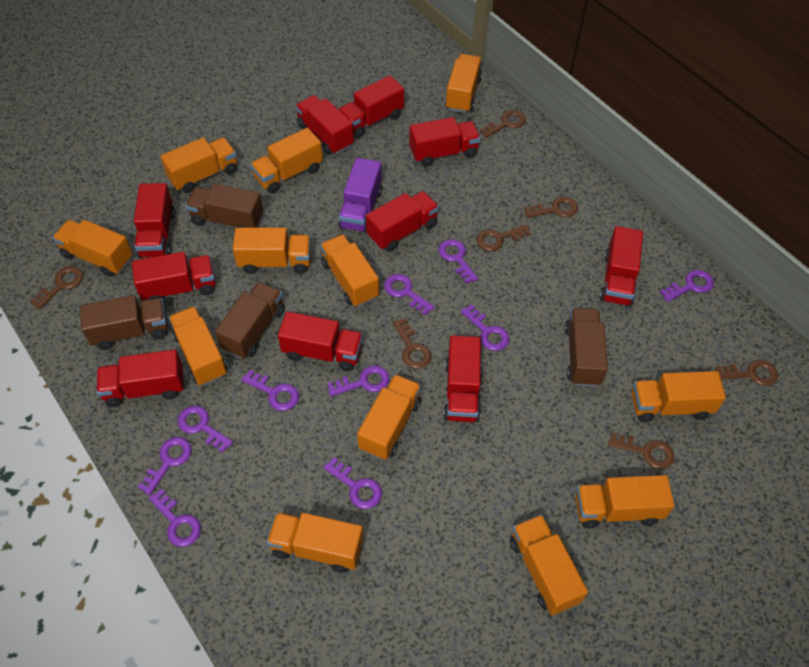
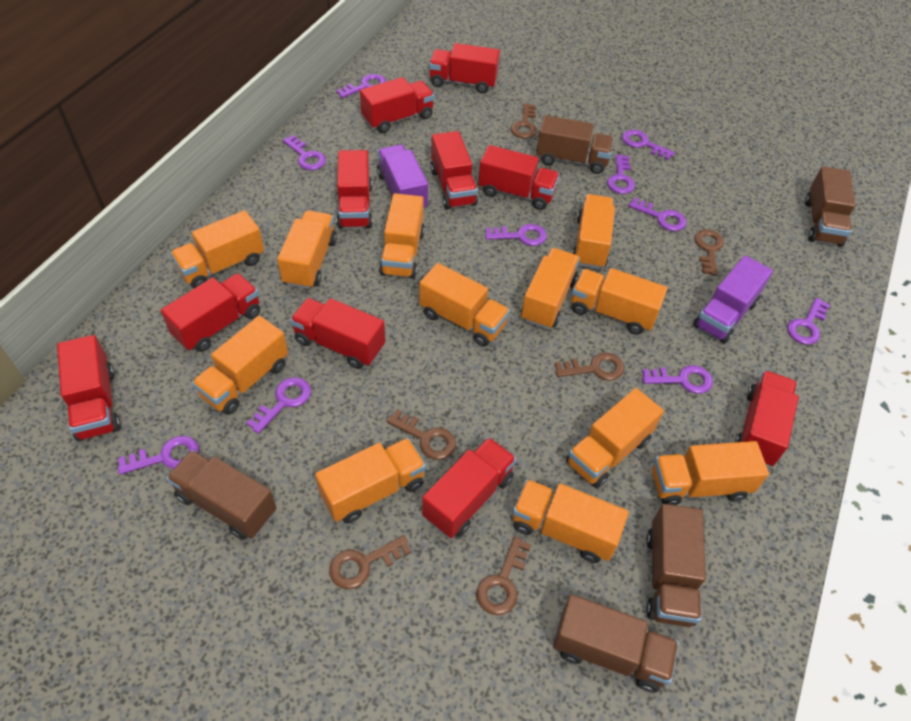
brown key: 7 -> 6
brown truck: 4 -> 5
purple truck: 1 -> 2

